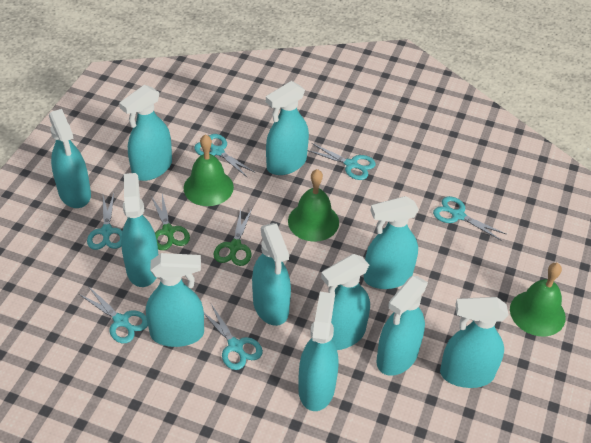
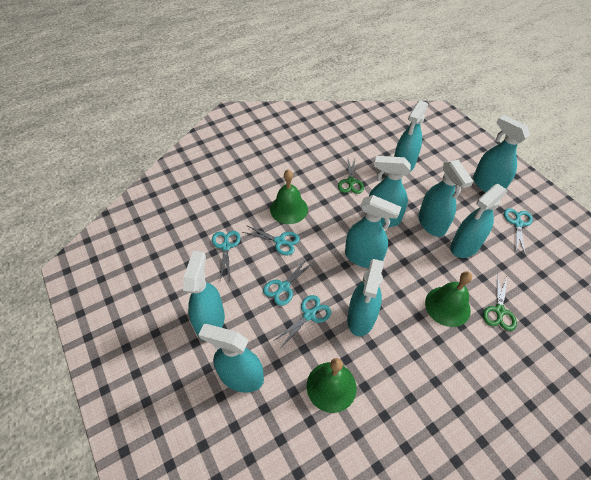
turquoise scissors: 6 -> 5
turquoise spray bottle: 11 -> 9

